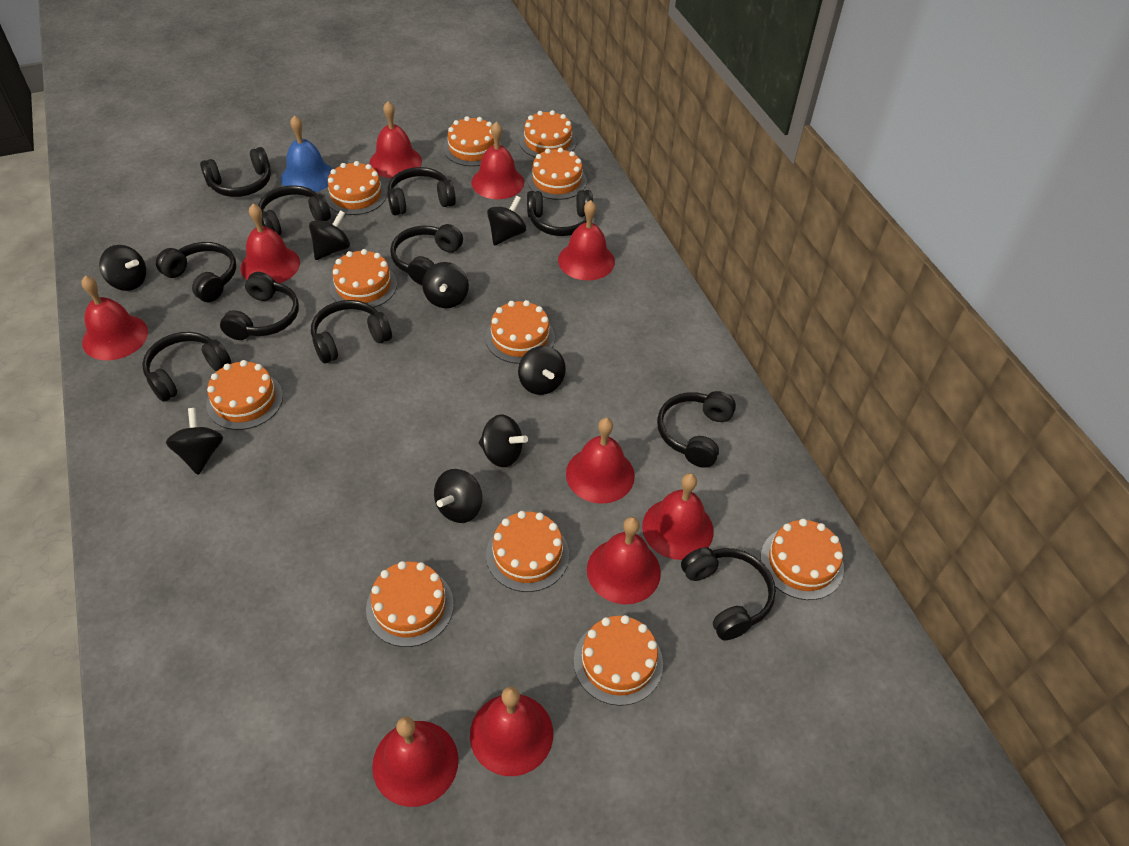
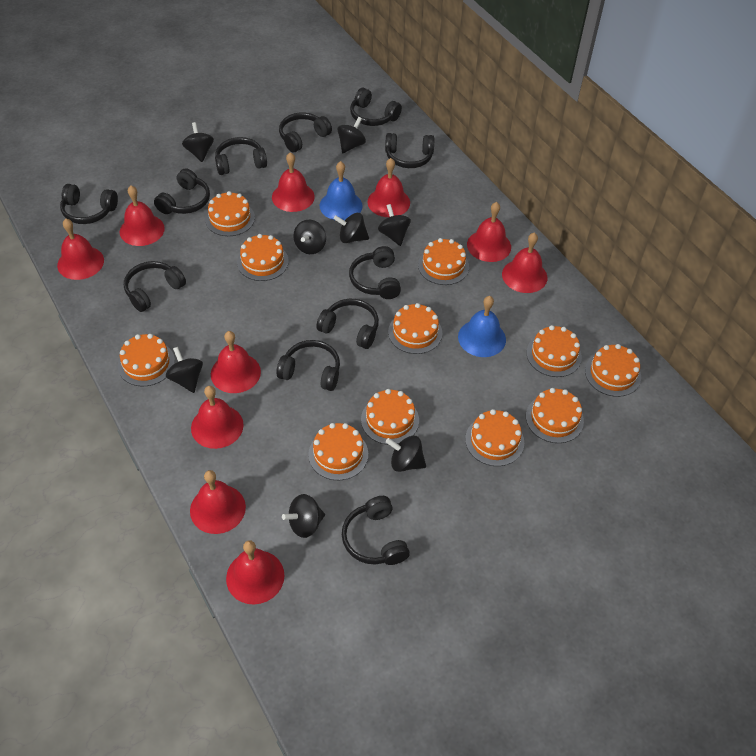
blue bell: 1 -> 2

